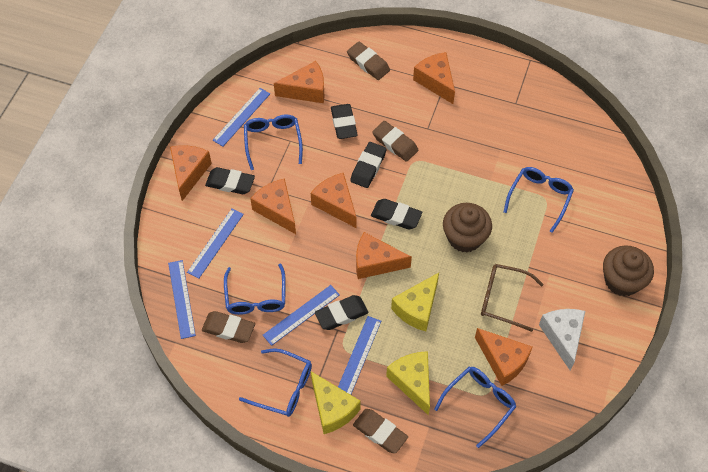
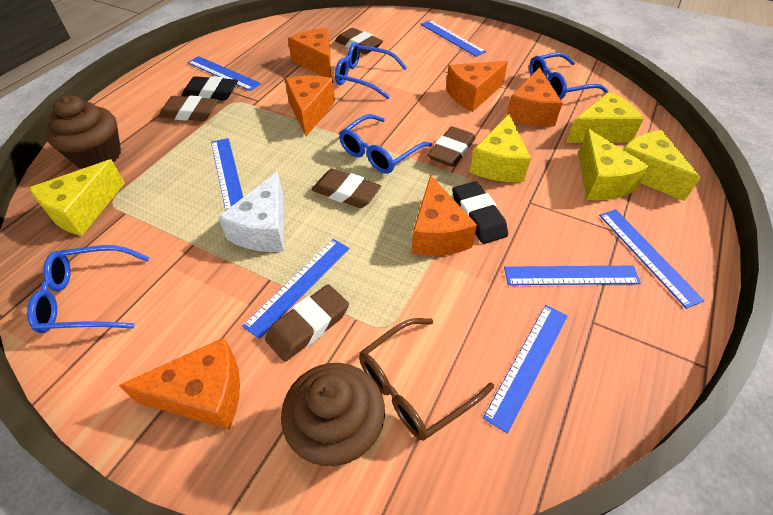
black eraser: 5 -> 2
blue glasses: 5 -> 4
blue ruler: 5 -> 7
brown eraser: 4 -> 5
orange cheese: 7 -> 6
yellow cheese: 3 -> 5

